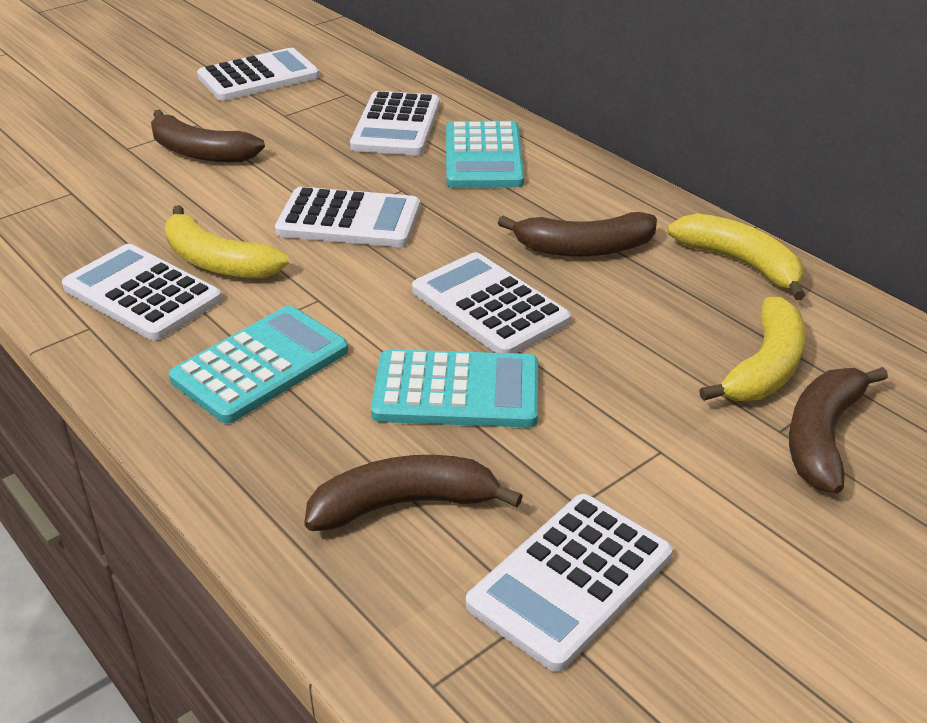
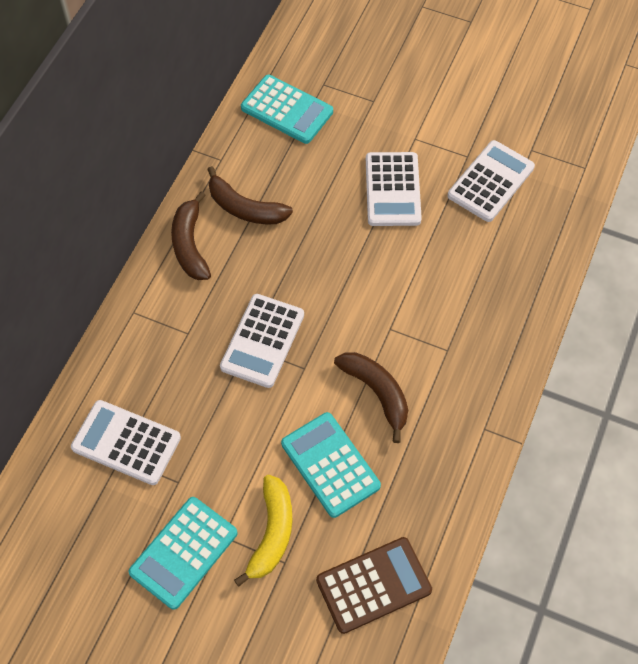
brown banana: 4 -> 3
brown calculator: 0 -> 1
white calculator: 6 -> 4
yellow banana: 3 -> 1

